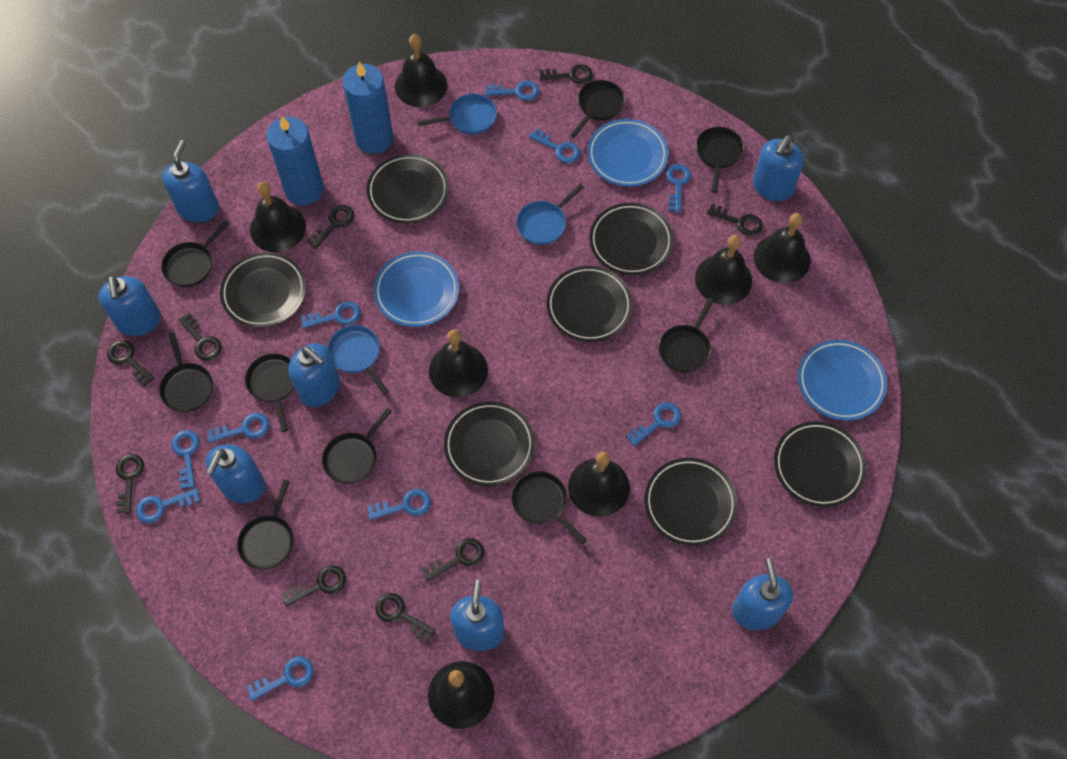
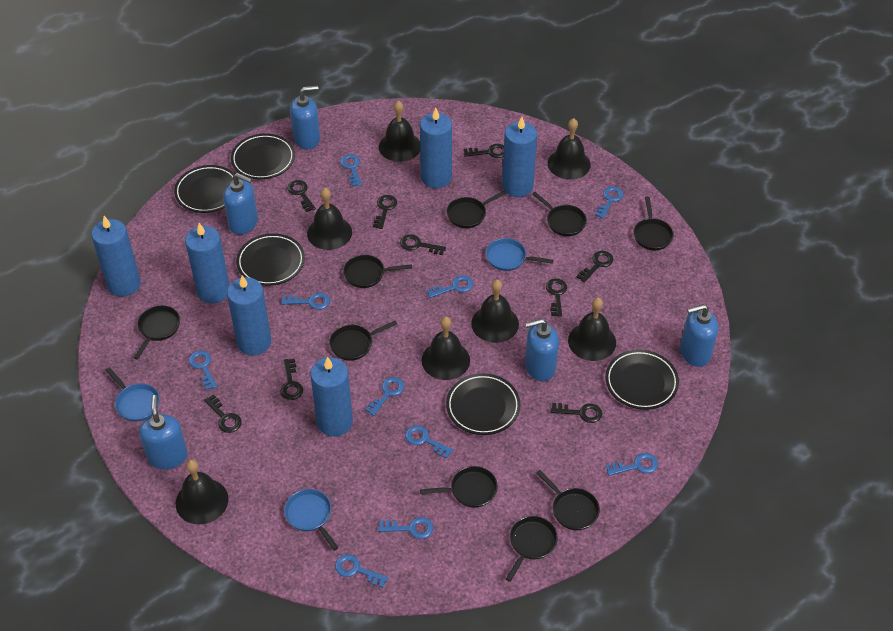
black plate: 7 -> 5
blue candle: 2 -> 6
blue plate: 3 -> 0
blue soap dispenser: 7 -> 5

